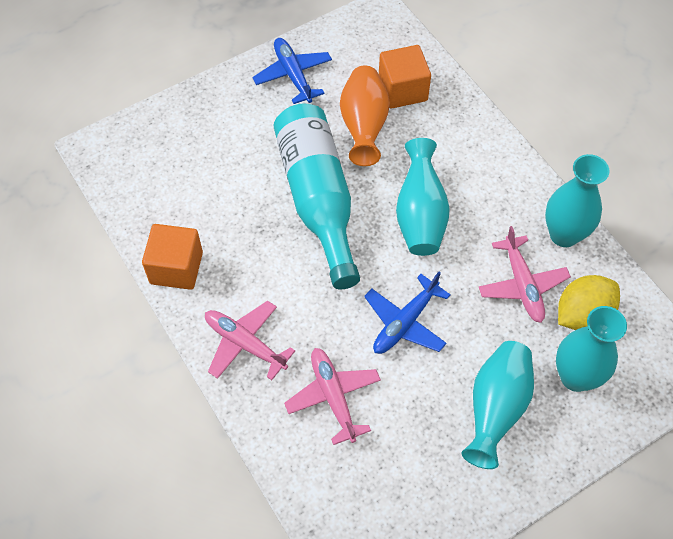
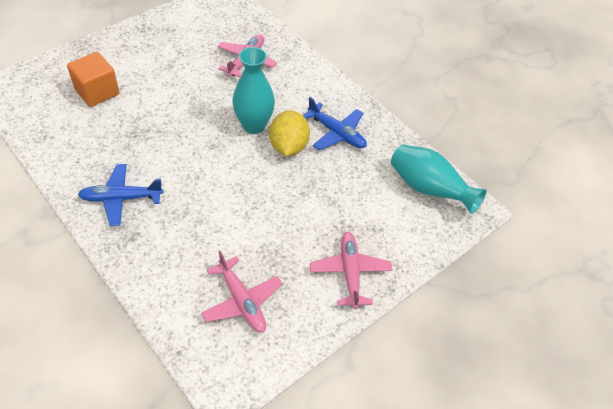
orange cube: 2 -> 1
orange vase: 1 -> 0
turquoise bottle: 1 -> 0
turquoise vase: 4 -> 2

